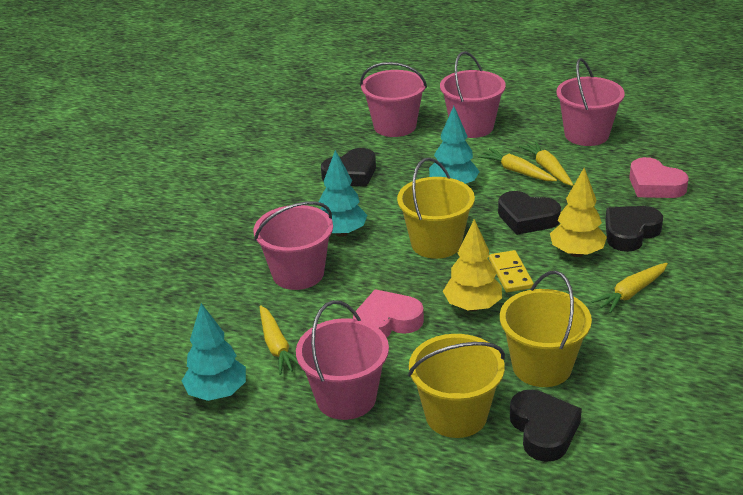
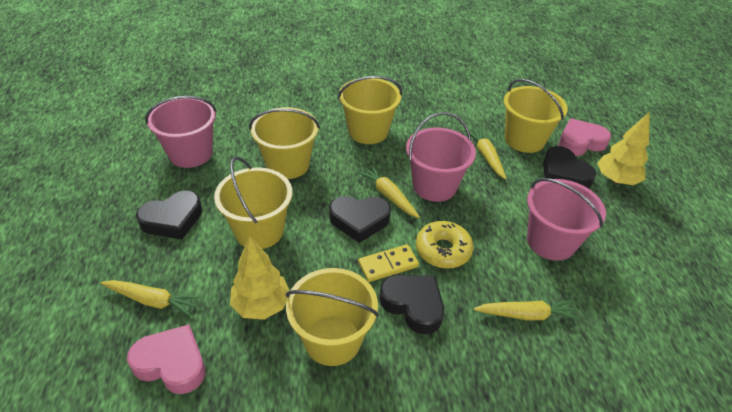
pink bucket: 5 -> 3
turquoise tree: 3 -> 0
yellow bucket: 3 -> 5
yellow donut: 0 -> 1

